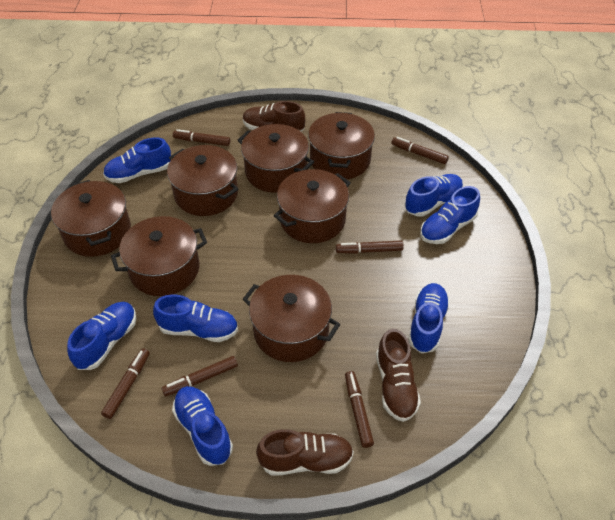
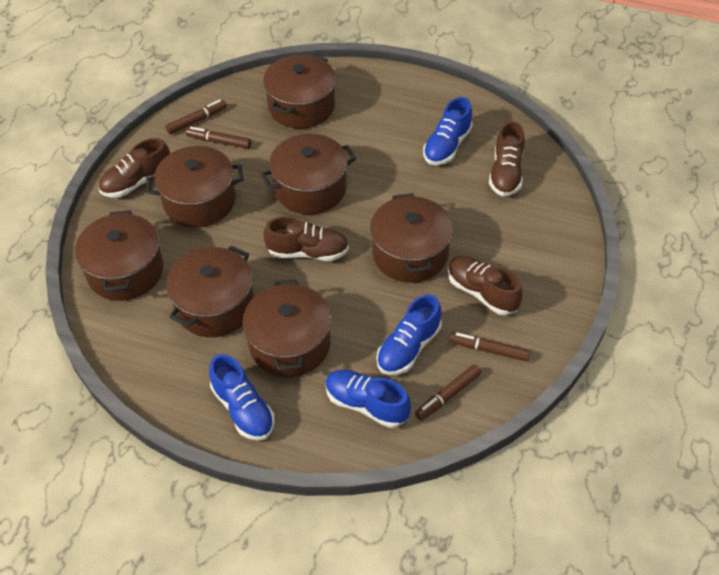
blue shoe: 7 -> 4
brown marker: 6 -> 4
brown shoe: 3 -> 4

